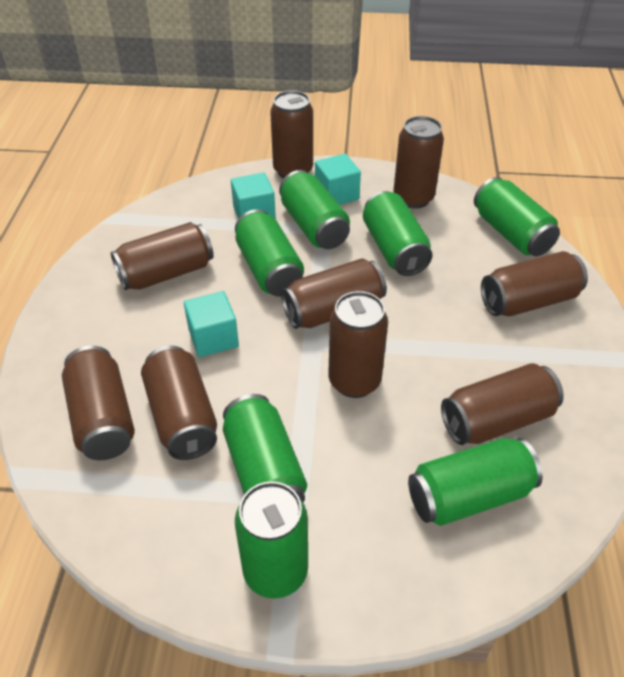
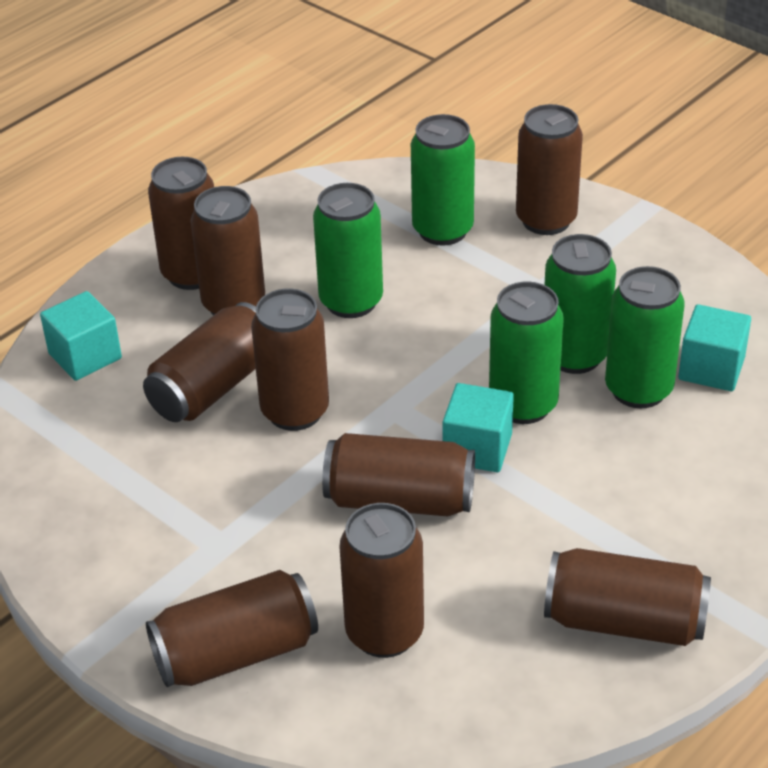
green can: 7 -> 5

